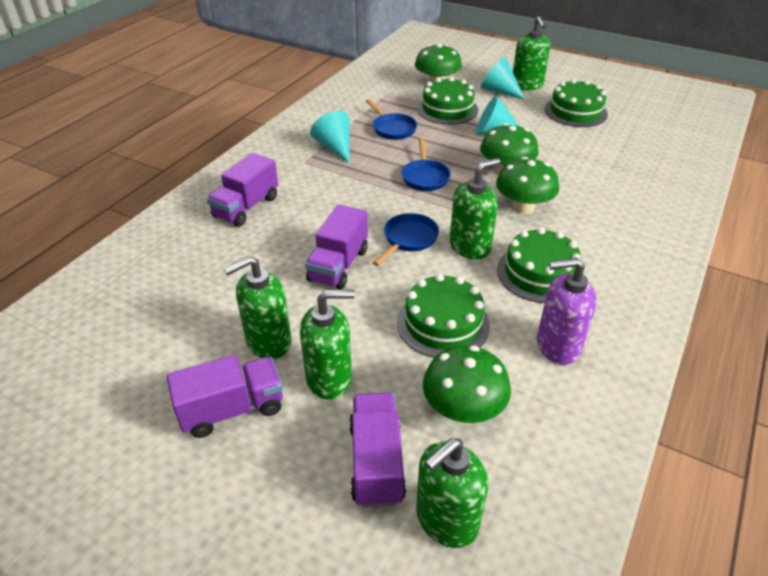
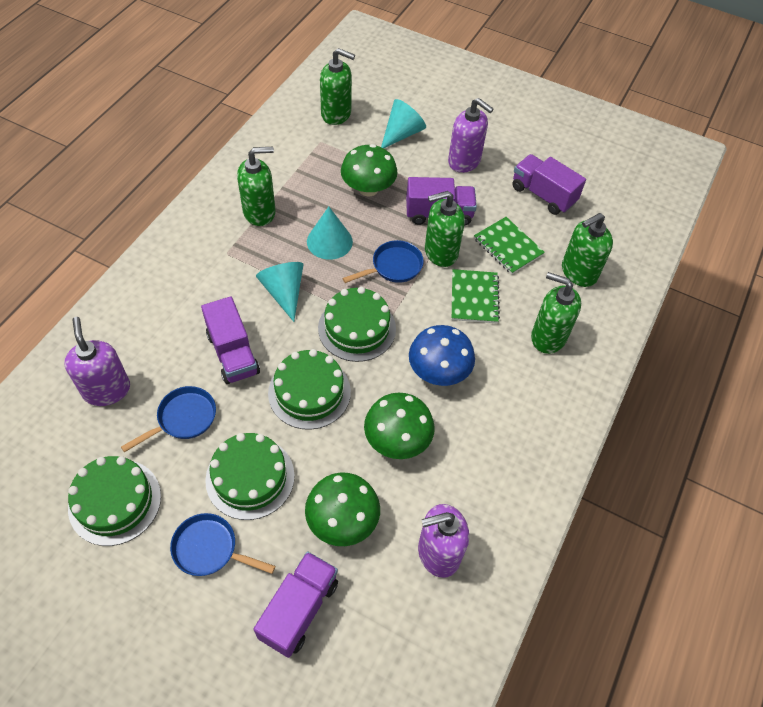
blue mushroom: 0 -> 1
green mushroom: 4 -> 3
green notebook: 0 -> 2
purple soap dispenser: 1 -> 3

